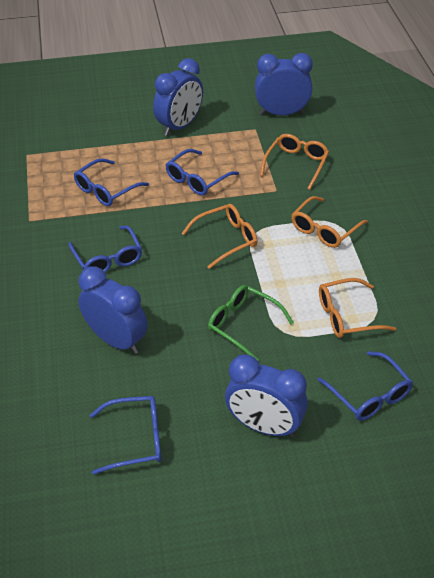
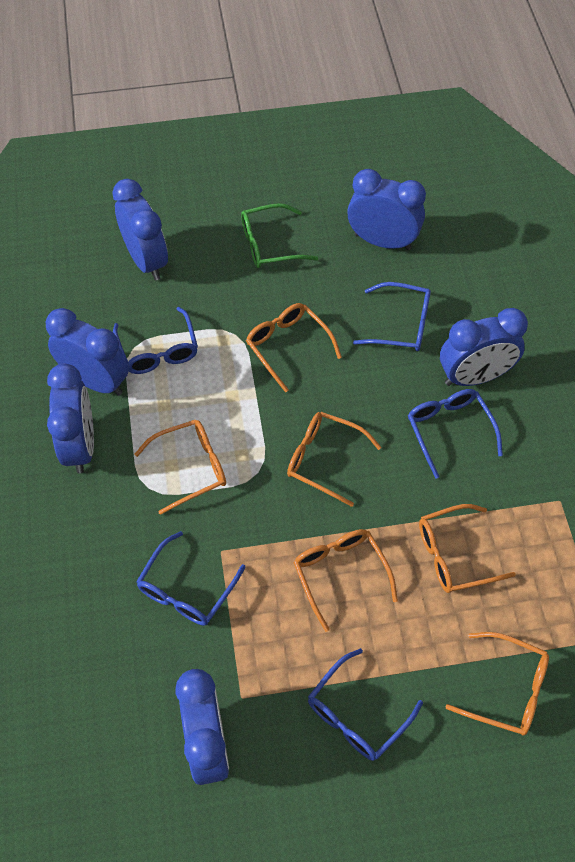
blue clock: 4 -> 6
orange glasses: 4 -> 6

